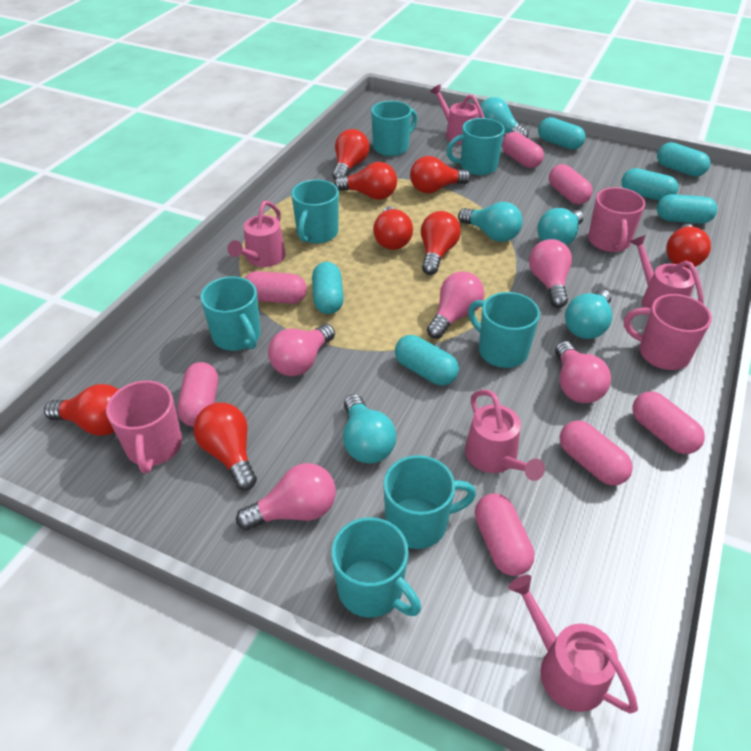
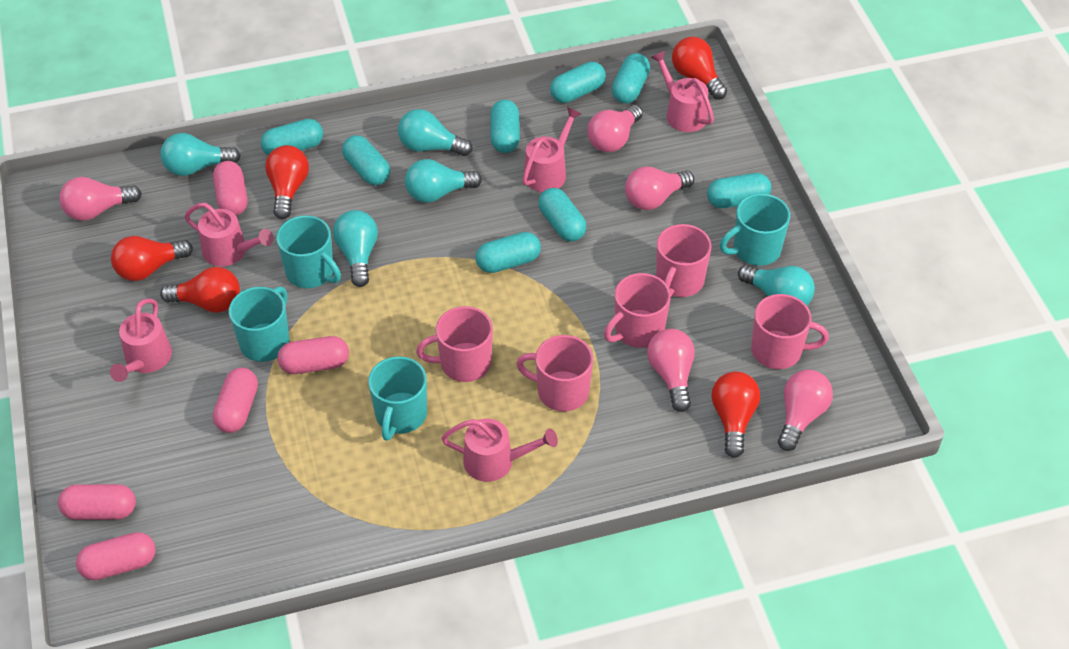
pink capsule: 7 -> 5
pink mug: 3 -> 5
red light bulb: 8 -> 5
turquoise capsule: 6 -> 8
turquoise mug: 7 -> 4

